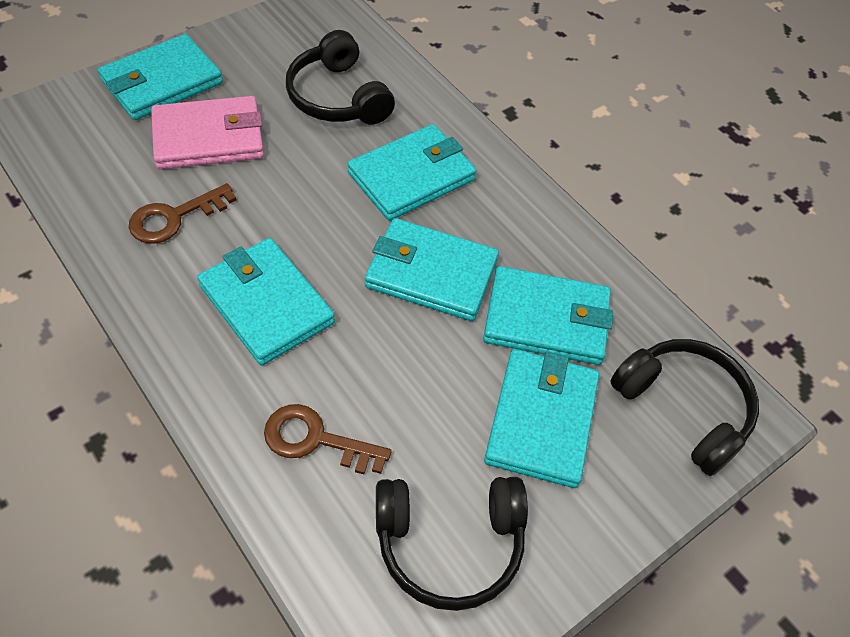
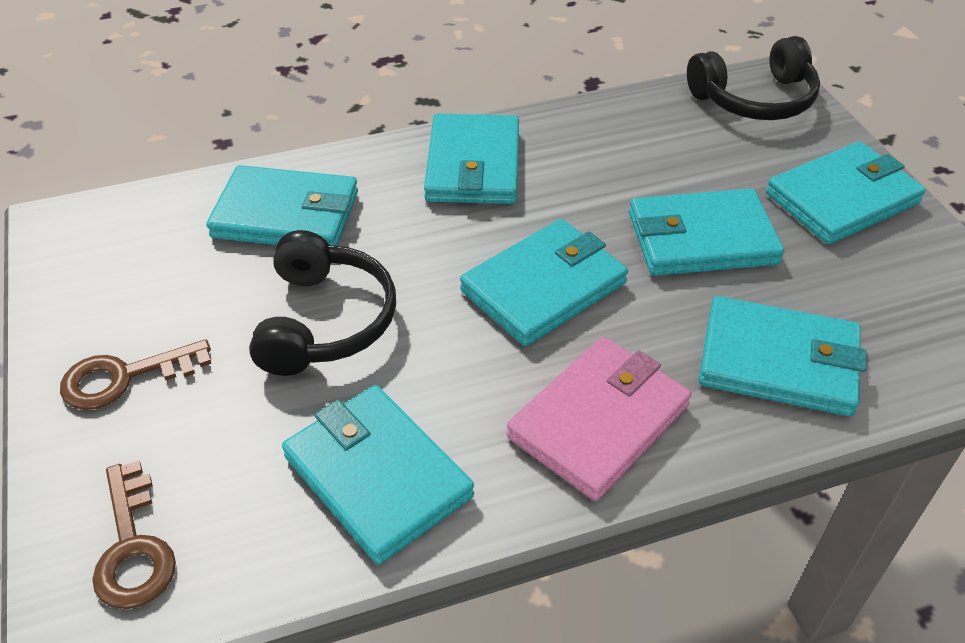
black headphones: 3 -> 2
turquoise wallet: 6 -> 7

